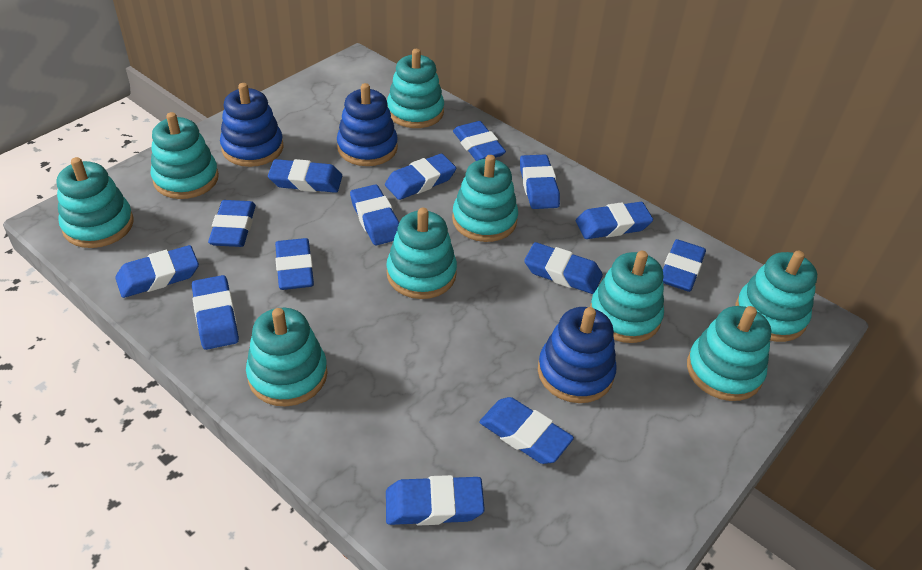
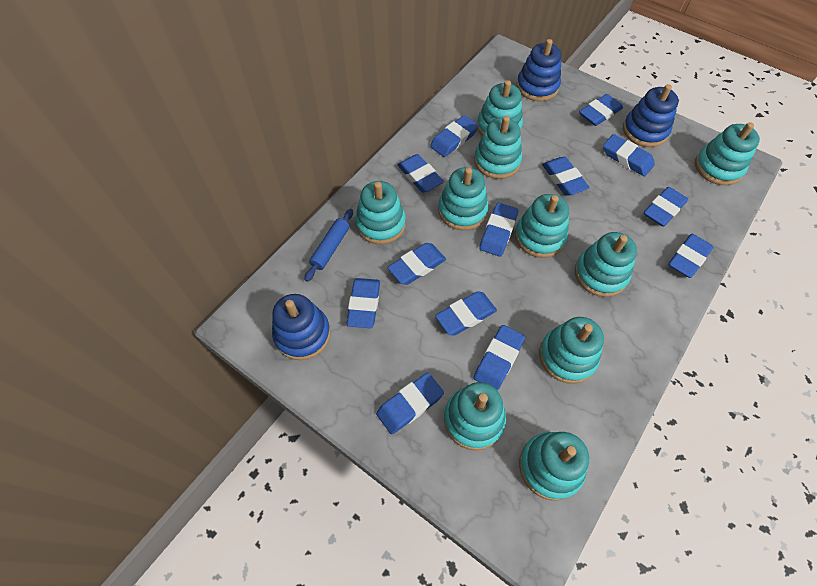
blue eraser: 14 -> 13
blue rolling pin: 0 -> 1
turquoise stacking toy: 9 -> 10

